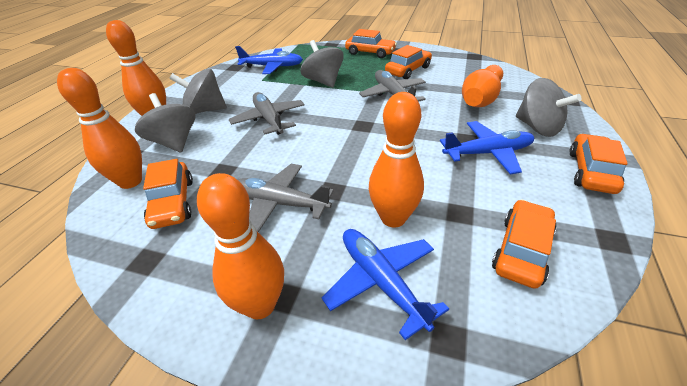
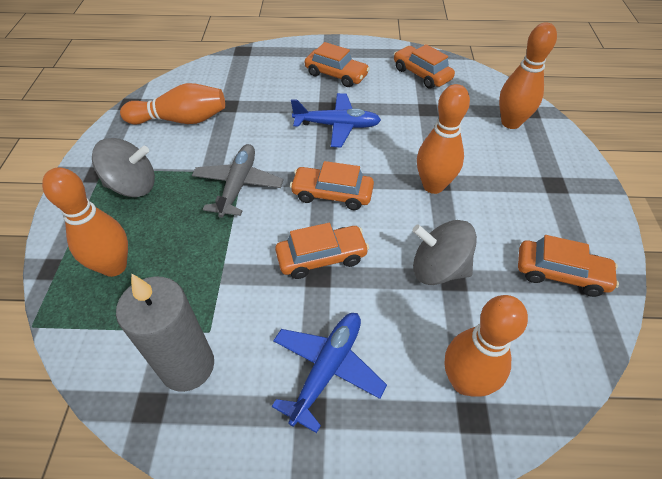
blue plane: 3 -> 2
grey candle: 0 -> 1
grey plane: 3 -> 1
grey spinning top: 4 -> 2

